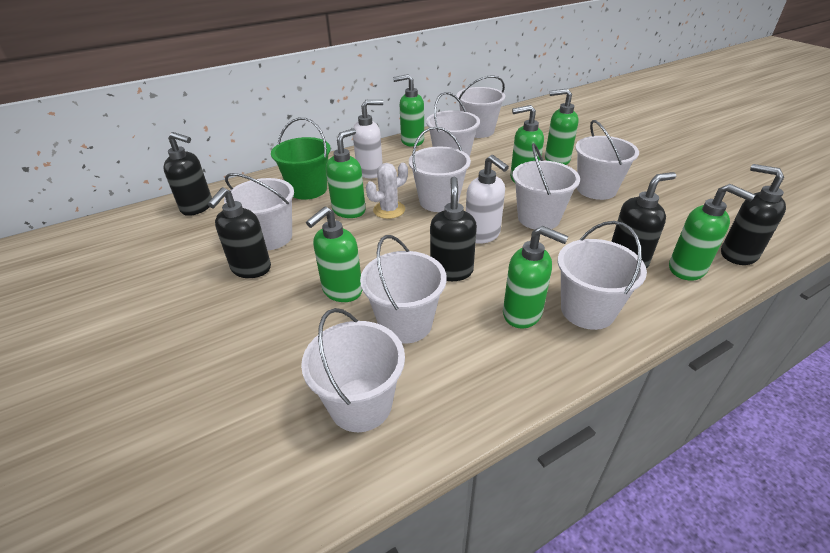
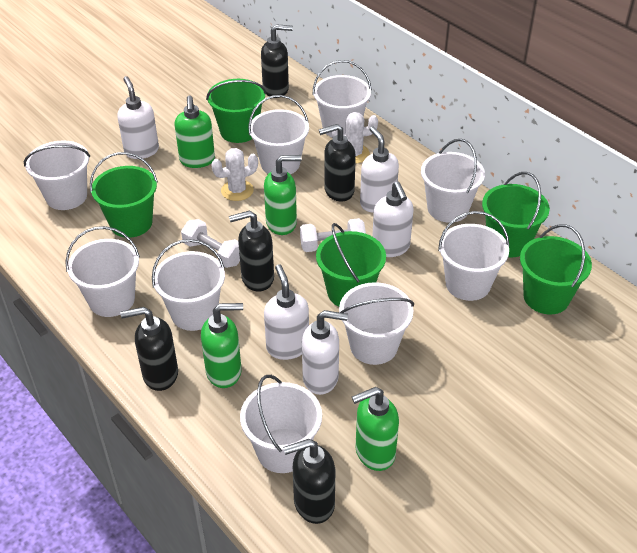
green bucket: 1 -> 5
green soap dispenser: 7 -> 4
white cactus: 1 -> 2
white dumbbell: 0 -> 2
white soap dispenser: 2 -> 5

